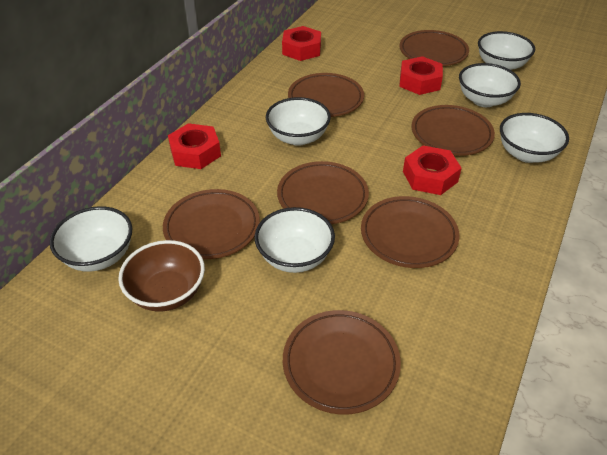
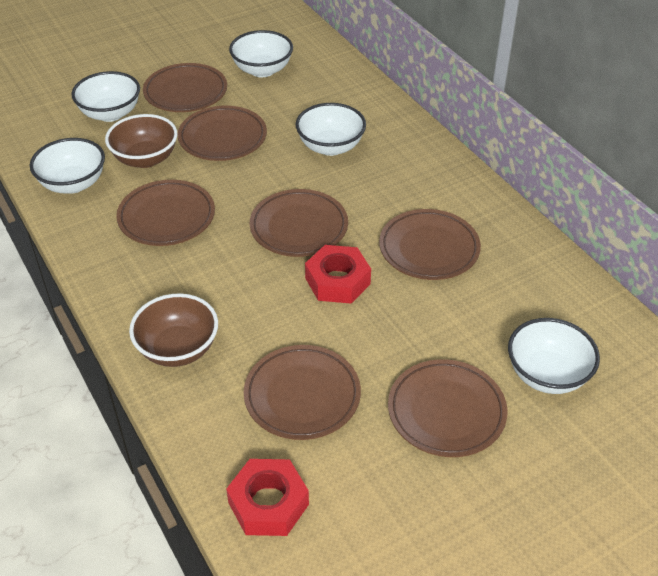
brown bowl: 1 -> 2
red nut: 4 -> 2
white bowl: 6 -> 5

